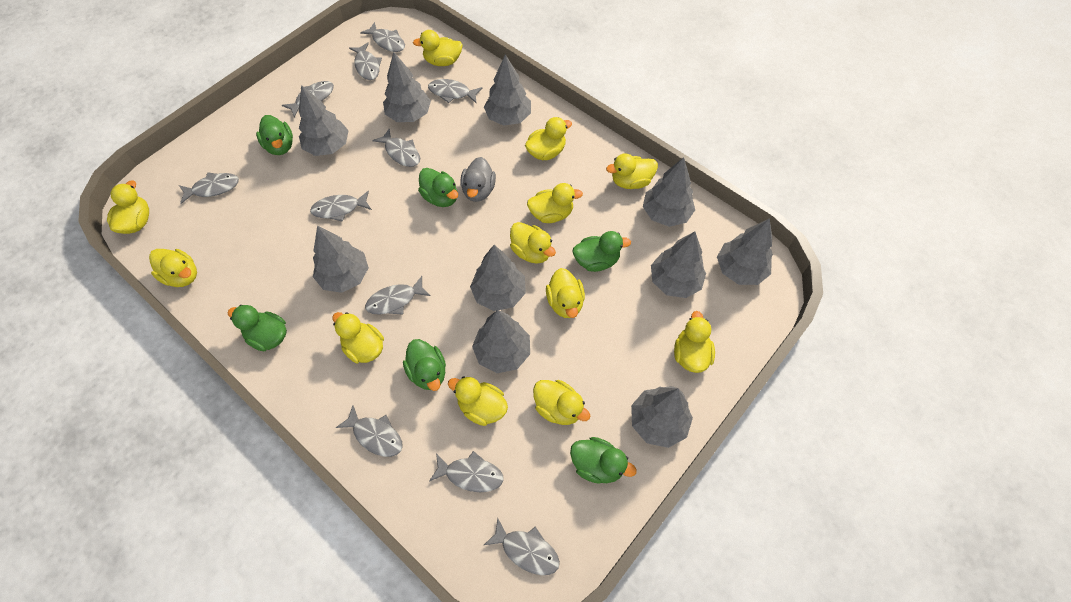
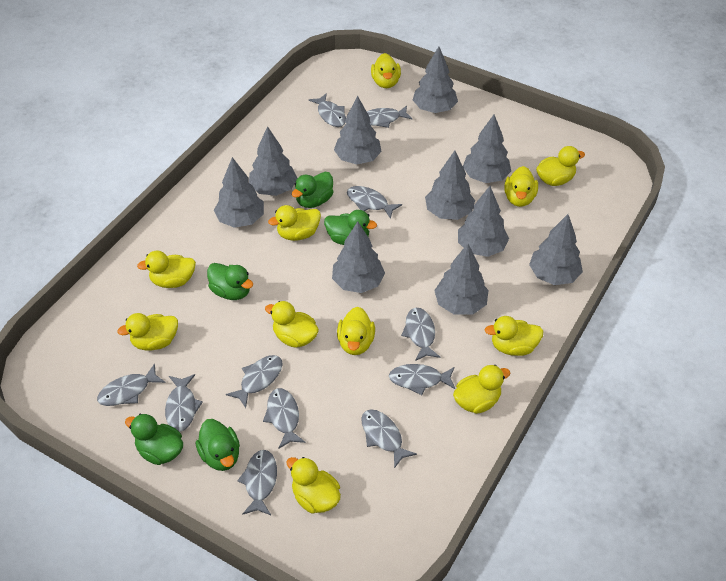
green duck: 6 -> 5
grey duck: 1 -> 0
yellow duck: 12 -> 11

